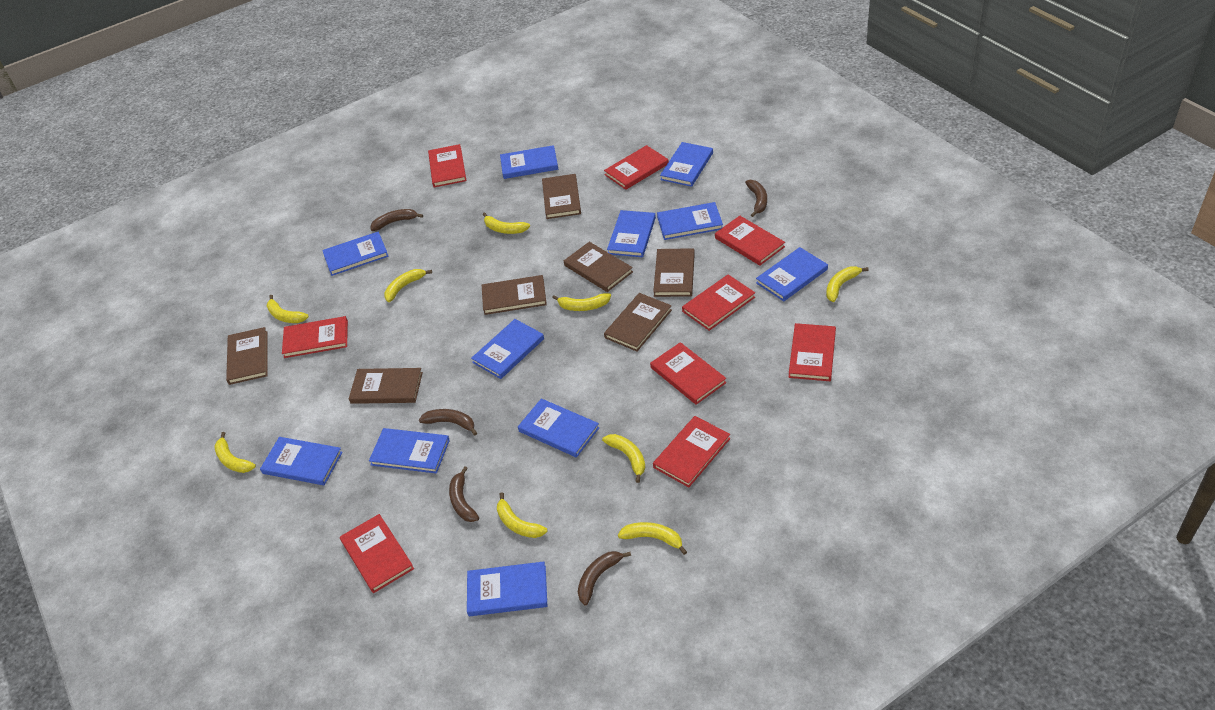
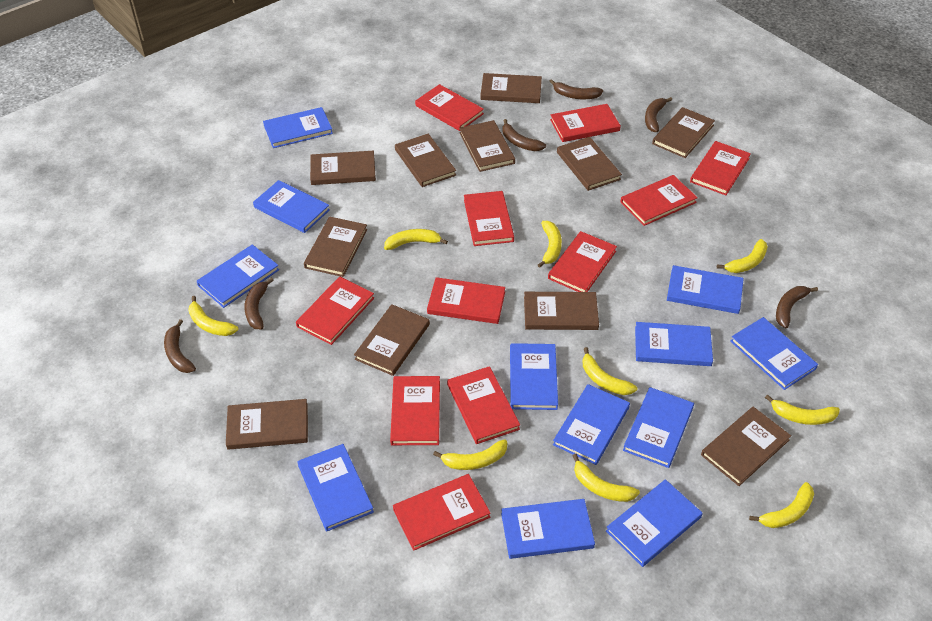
blue book: 11 -> 12
brown banana: 5 -> 6
brown book: 7 -> 11
red book: 9 -> 11

